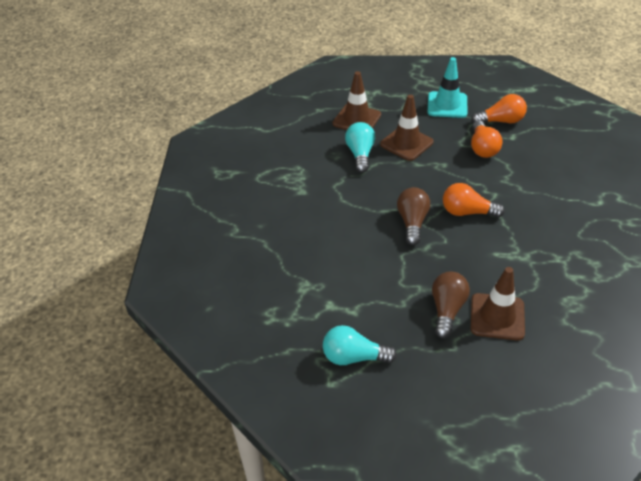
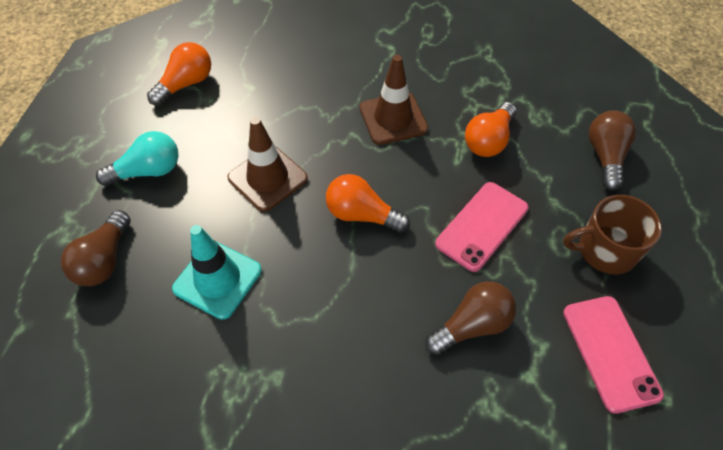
brown light bulb: 2 -> 3
brown mug: 0 -> 1
brown traffic cone: 3 -> 2
pink phone: 0 -> 2
turquoise light bulb: 2 -> 1

